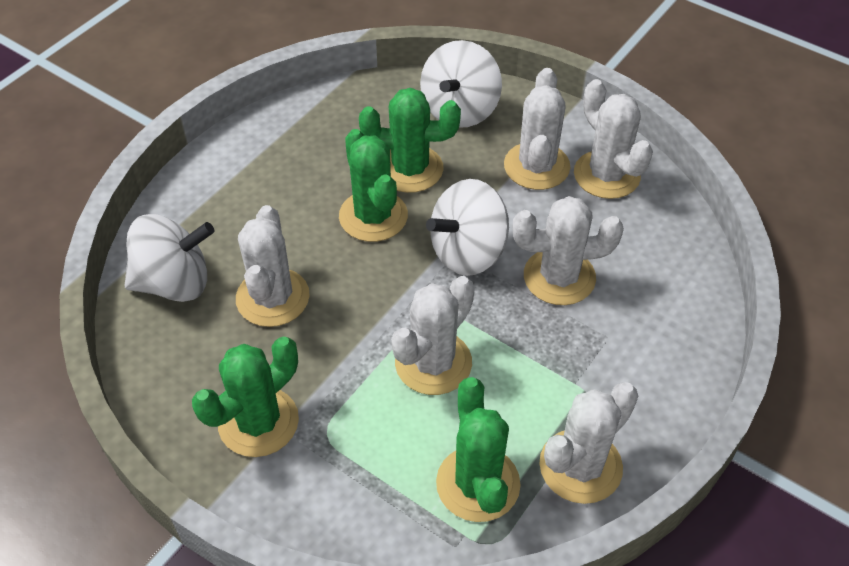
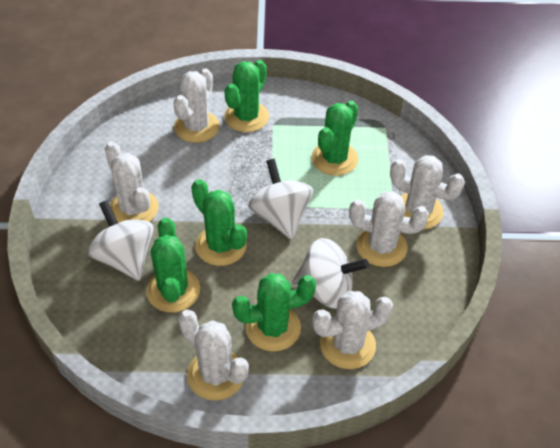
green cactus: 4 -> 5

